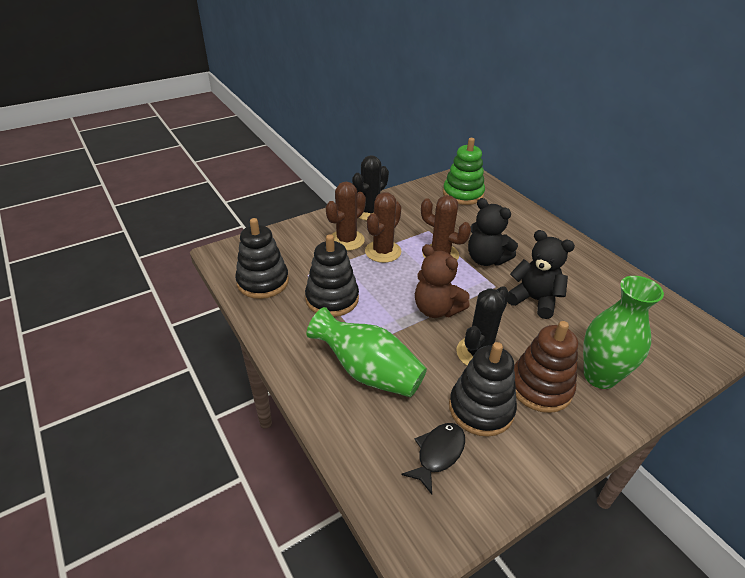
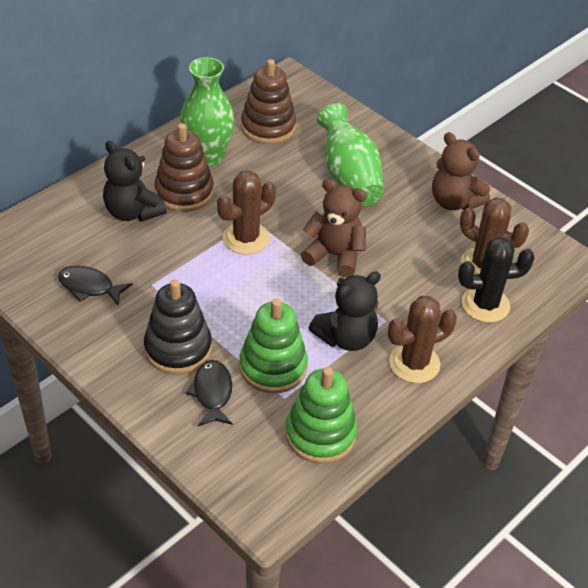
black cactus: 2 -> 1
black fish: 1 -> 2
black stacking toy: 3 -> 1
brown stacking toy: 1 -> 2
brown teddy bear: 1 -> 2
green stacking toy: 1 -> 2

